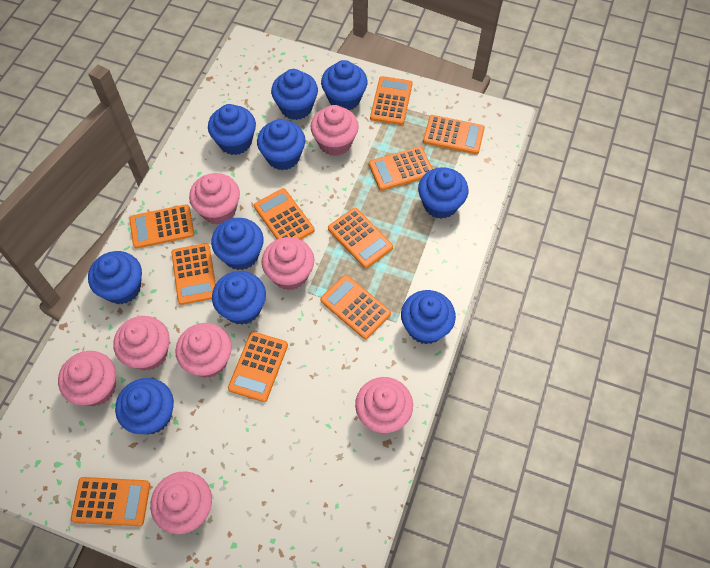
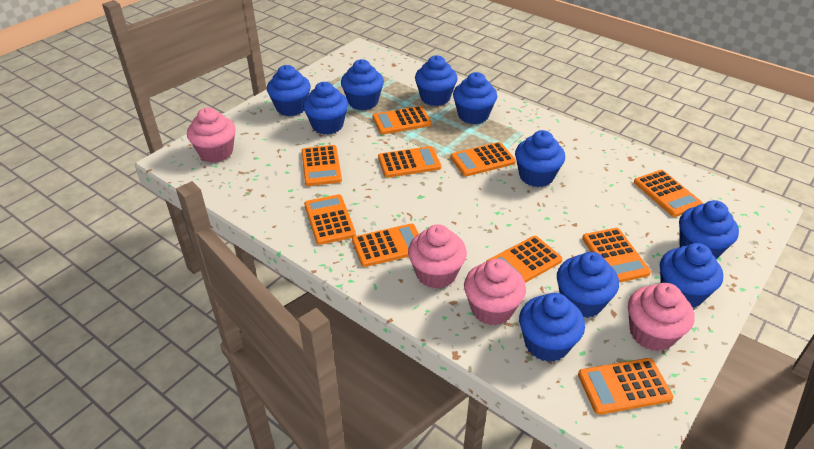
pink cupcake: 8 -> 4

